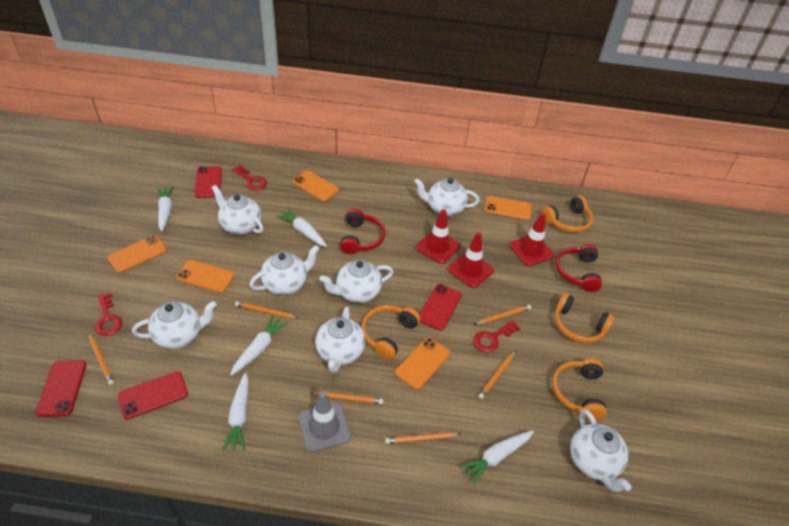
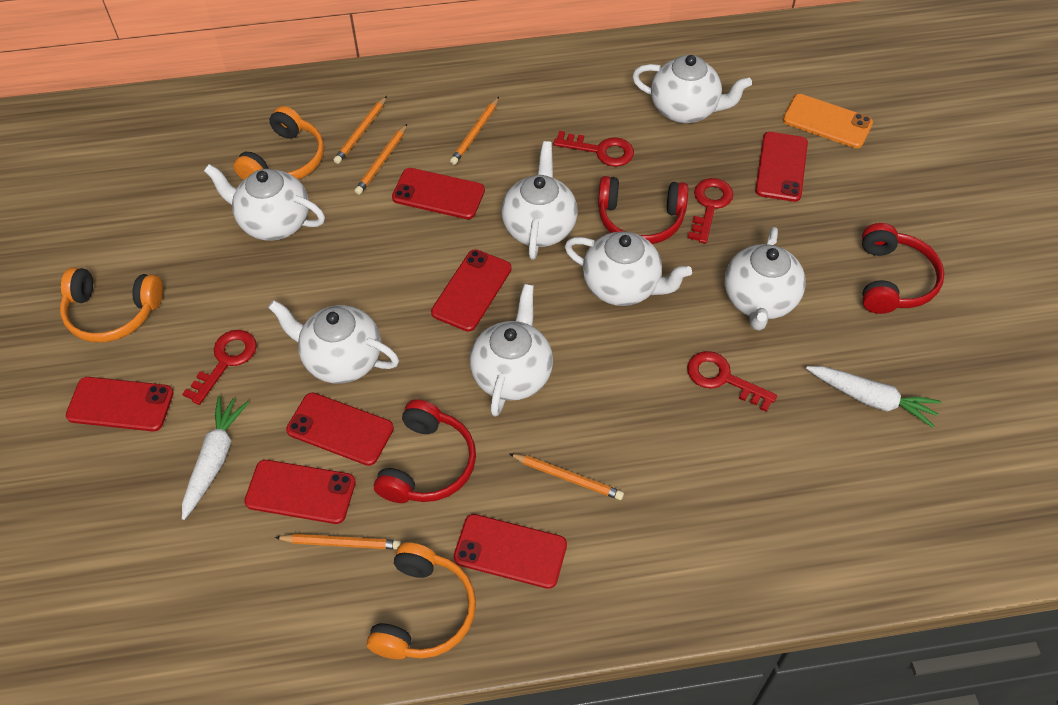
grey traffic cone: 1 -> 0
orange headphones: 4 -> 3
orange pencil: 6 -> 5
orange phone: 5 -> 1
red headphones: 2 -> 3
red key: 3 -> 4
red phone: 4 -> 7
red traffic cone: 3 -> 0
white carrot: 5 -> 2

